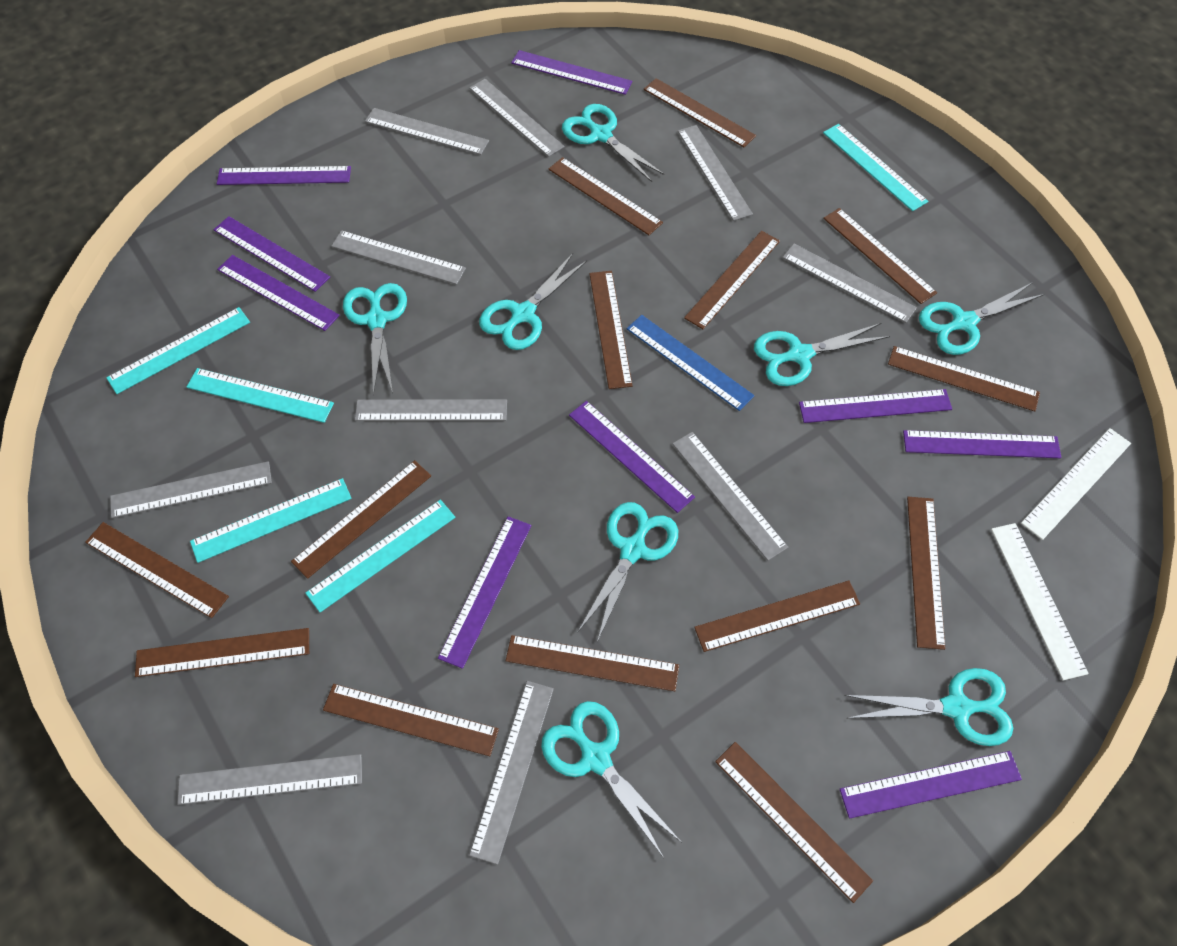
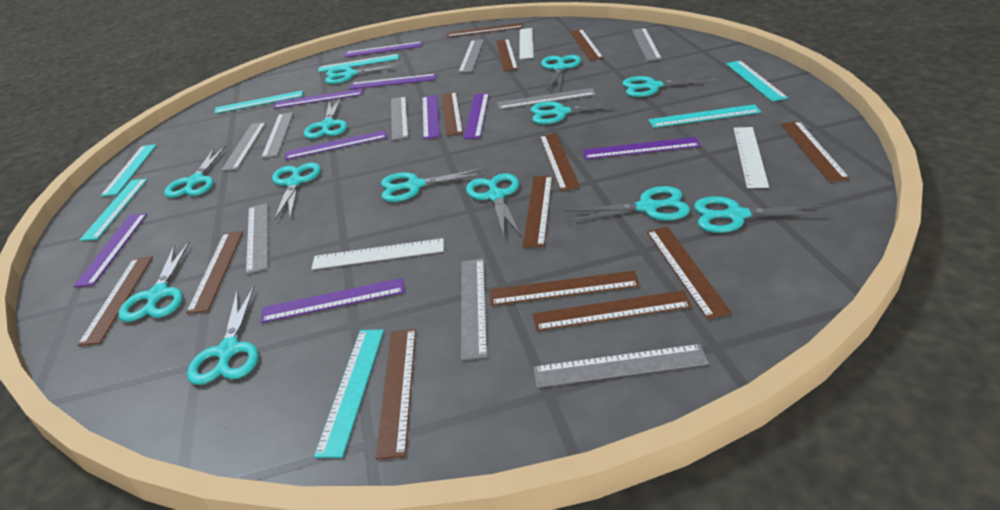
blue ruler: 1 -> 0
brown ruler: 14 -> 13
grey ruler: 10 -> 9
turquoise ruler: 5 -> 7
turquoise scissors: 8 -> 13
white ruler: 2 -> 3

